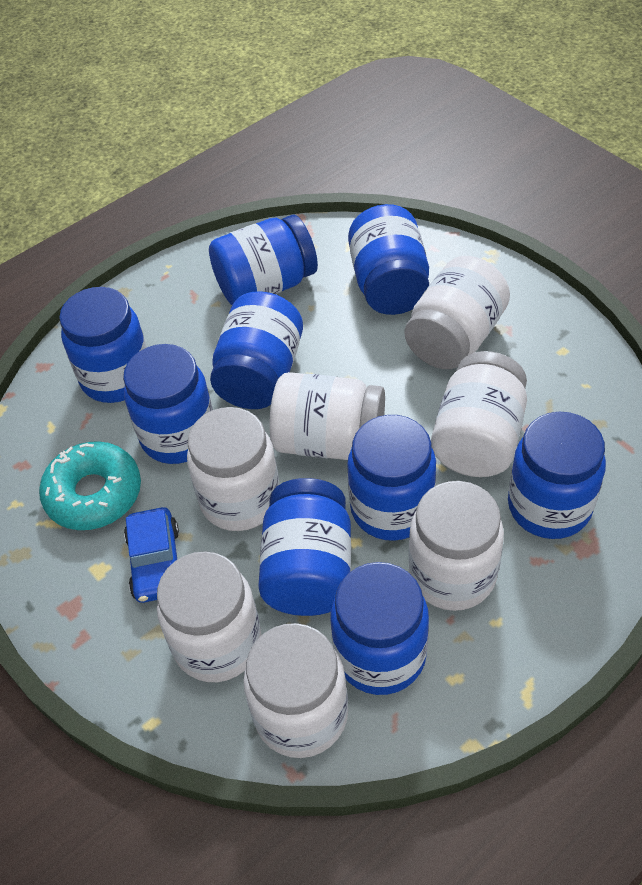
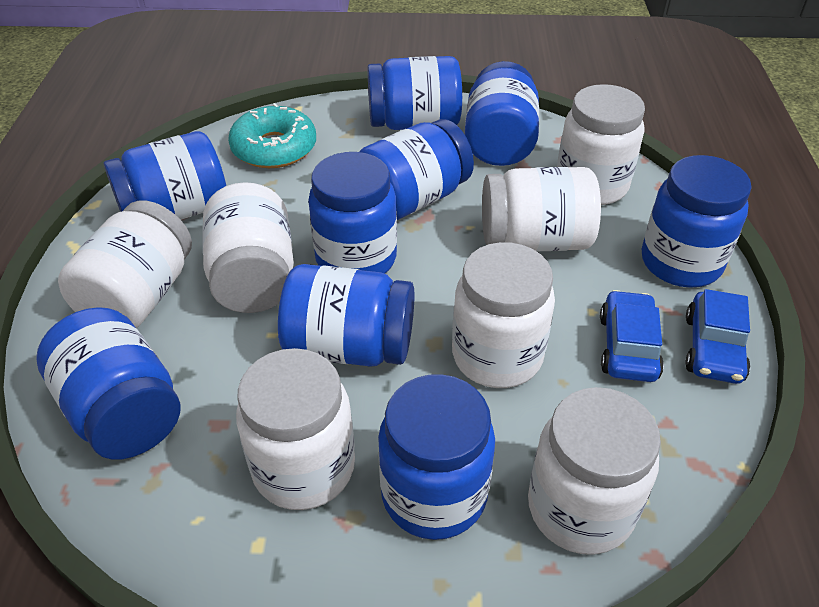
blue car: 1 -> 2

